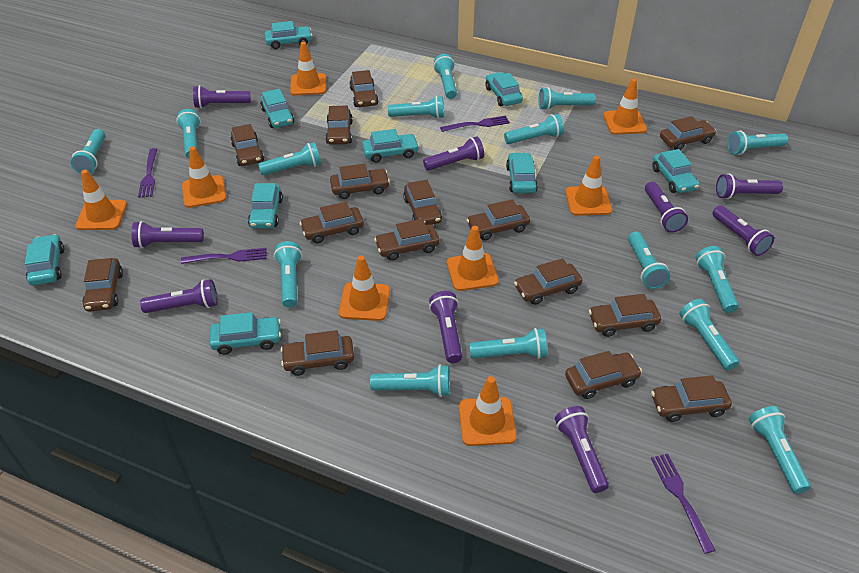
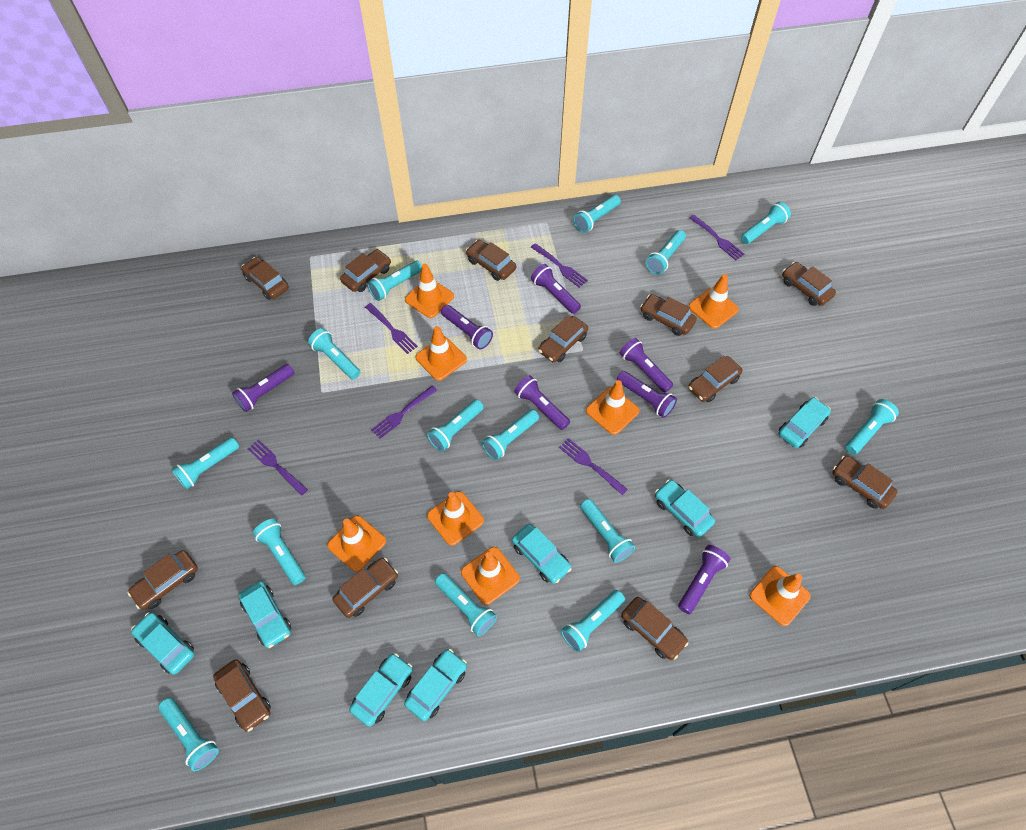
brown car: 15 -> 12
purple flashlight: 9 -> 7
purple fork: 4 -> 6
turquoise car: 9 -> 7
turquoise flashlight: 15 -> 14

